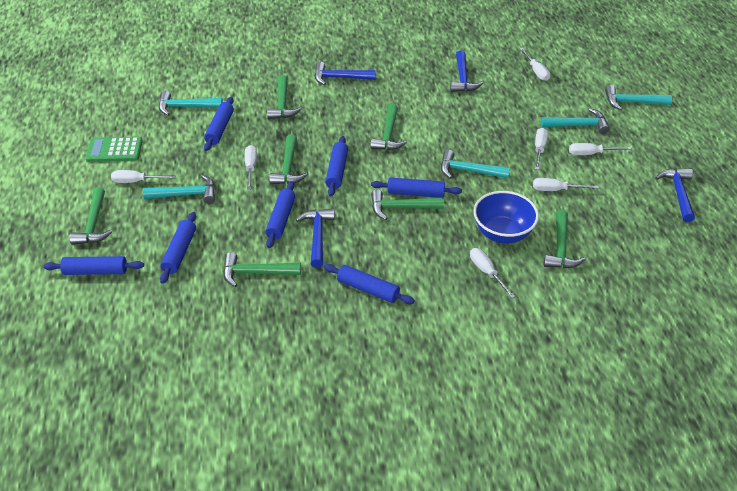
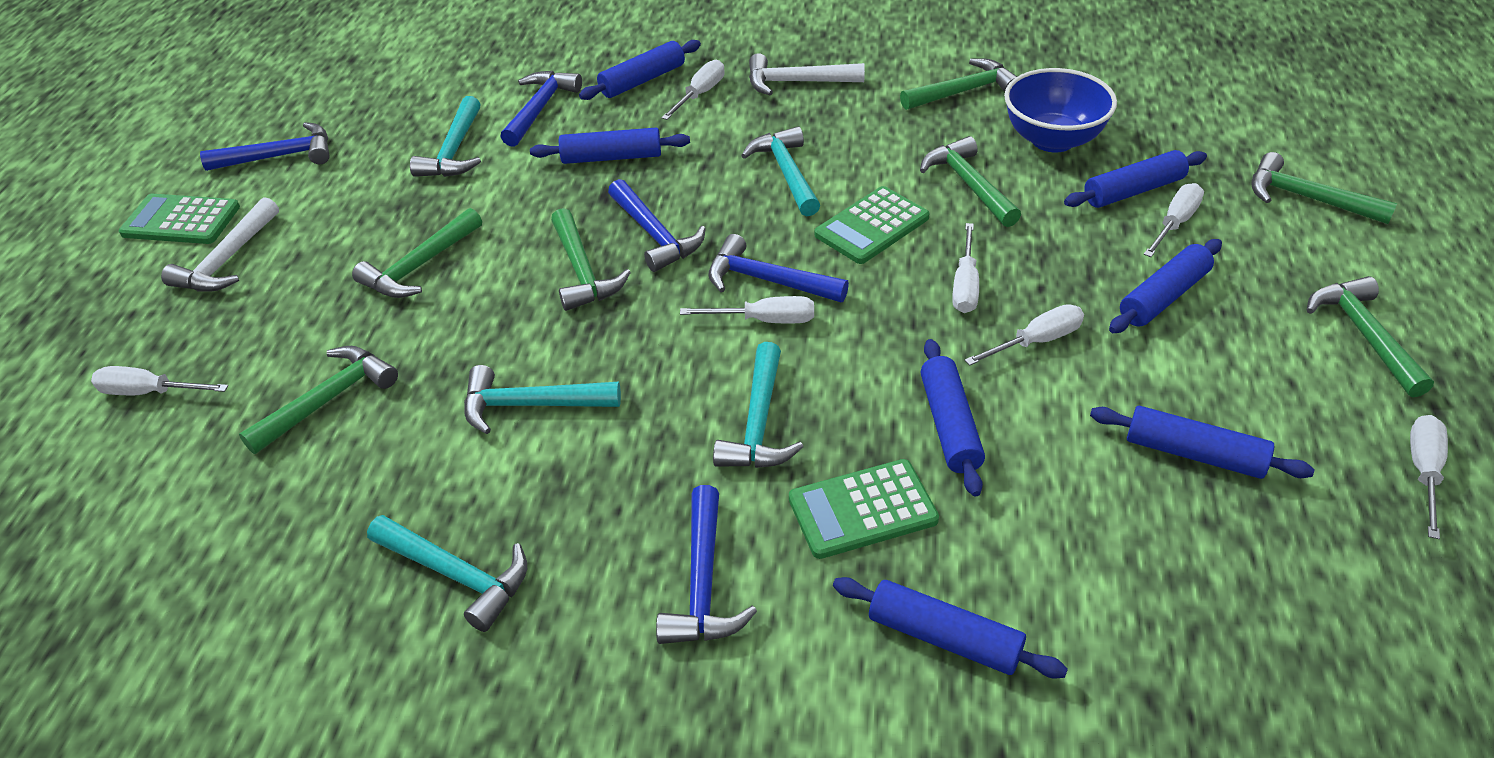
blue hammer: 4 -> 5
green calculator: 1 -> 3
white hammer: 0 -> 2

